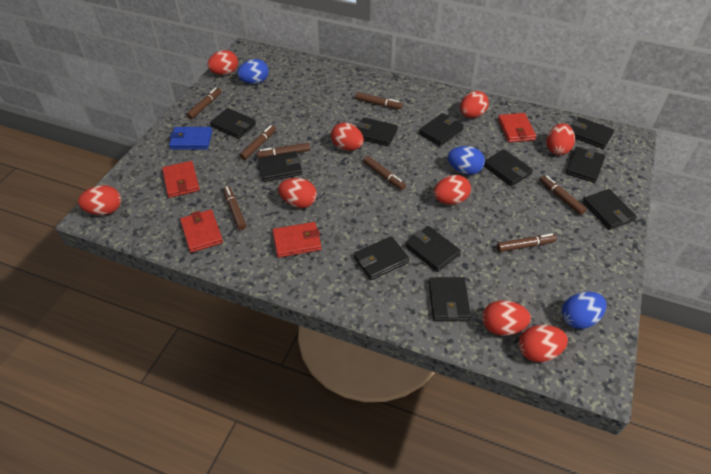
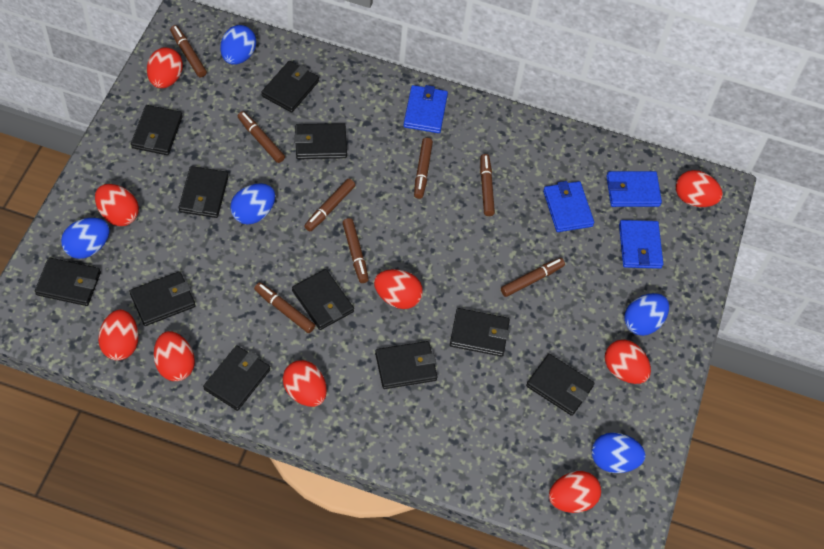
blue egg: 3 -> 5
blue wallet: 1 -> 4
red wallet: 4 -> 0

